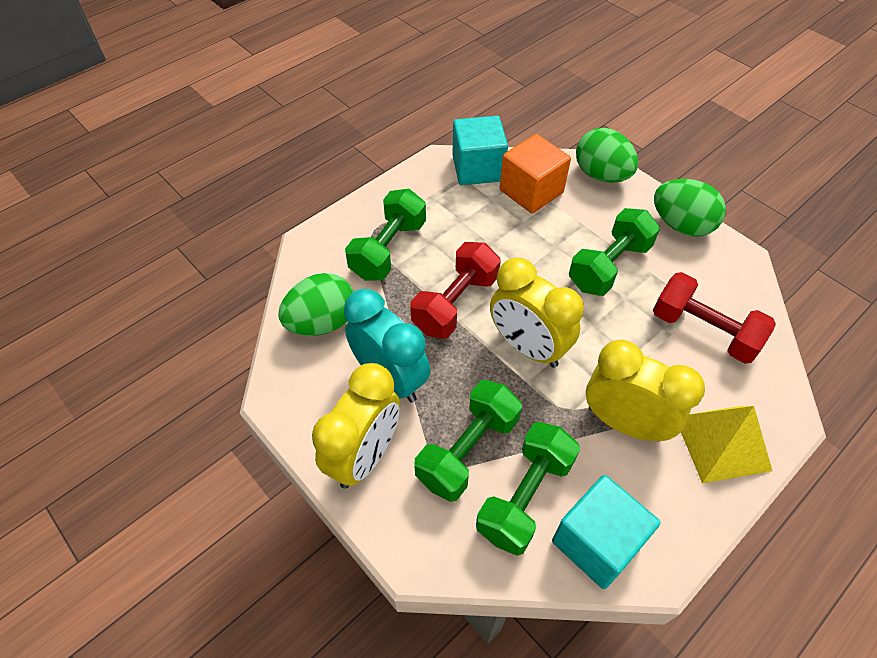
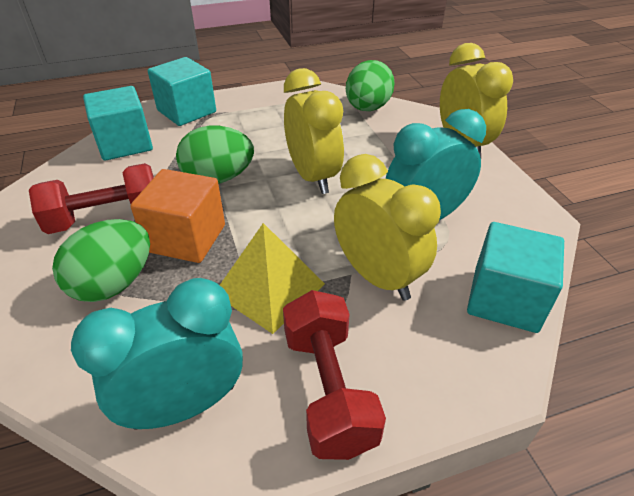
green dumbbell: 4 -> 0
turquoise clock: 1 -> 2
turquoise cube: 2 -> 3

